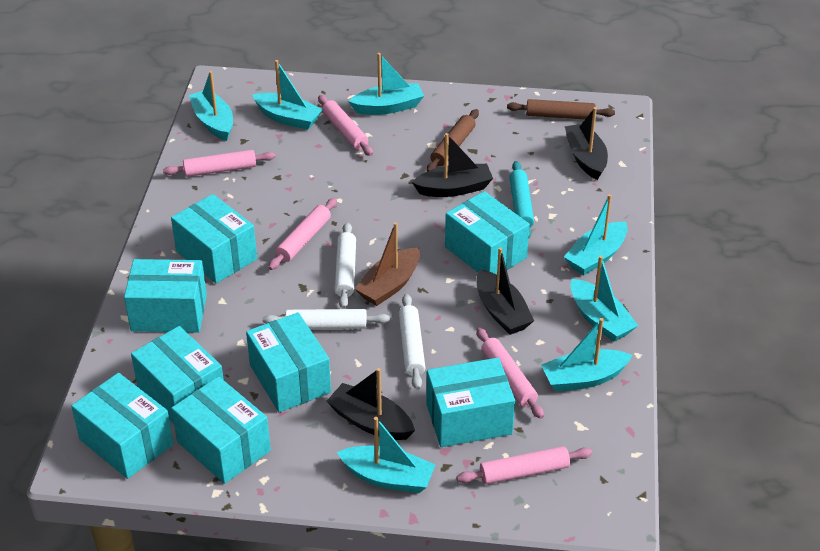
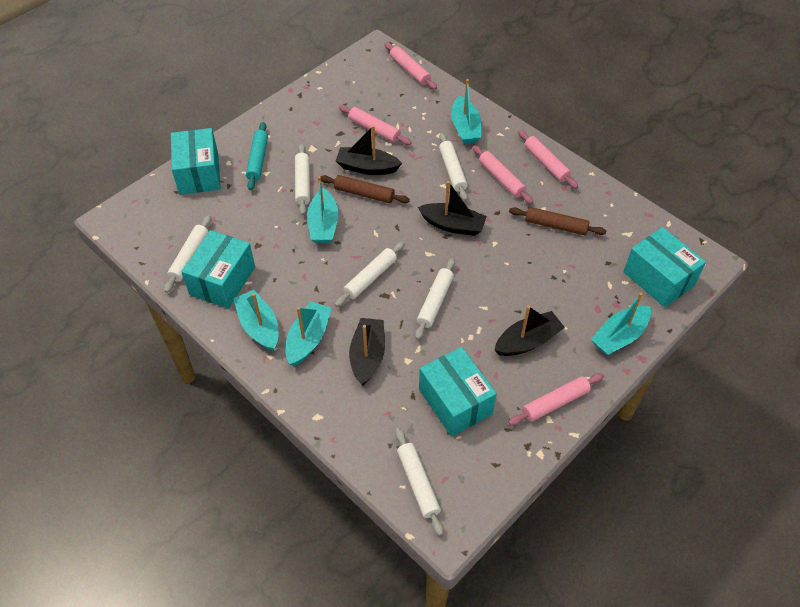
brown boat: 1 -> 0
turquoise boat: 7 -> 5
turquoise box: 8 -> 4
white rolling pin: 3 -> 6

